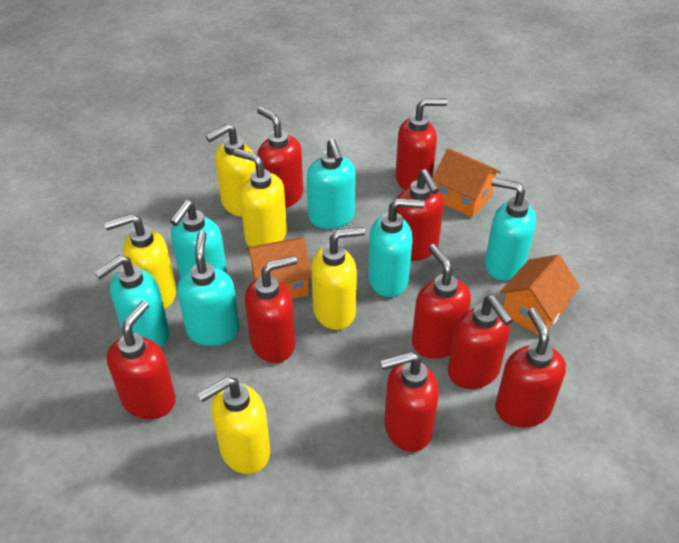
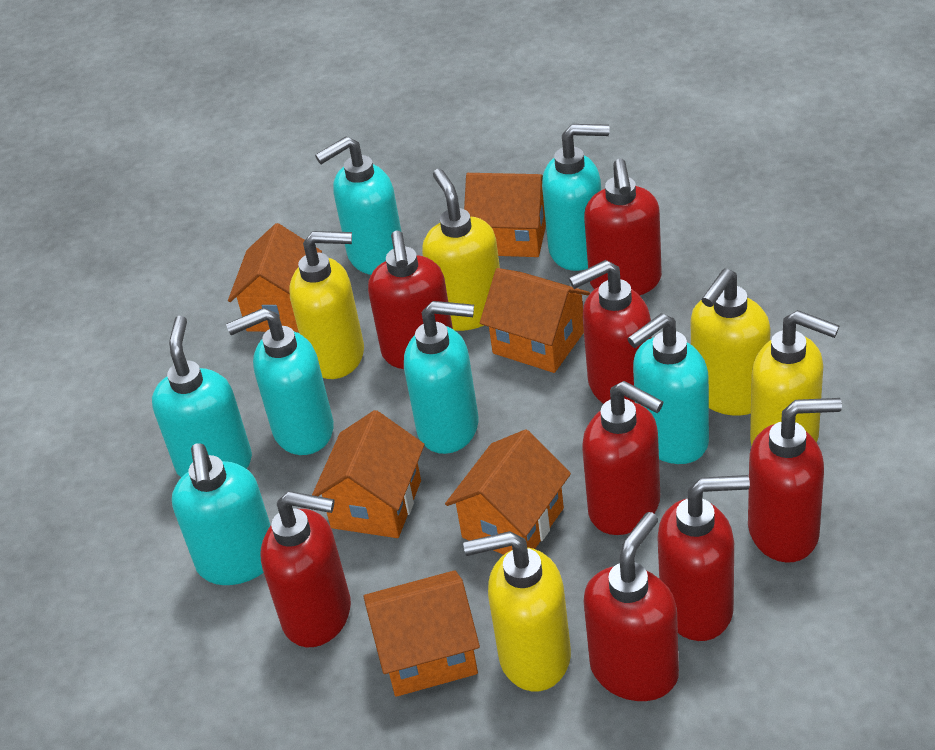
orange house: 3 -> 6
red soap dispenser: 9 -> 8
turquoise soap dispenser: 6 -> 7

